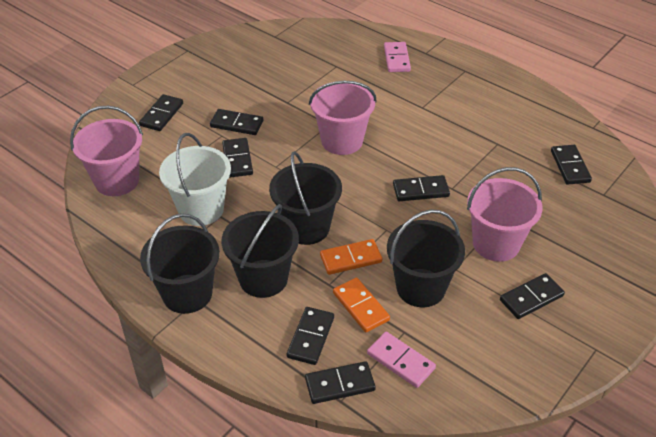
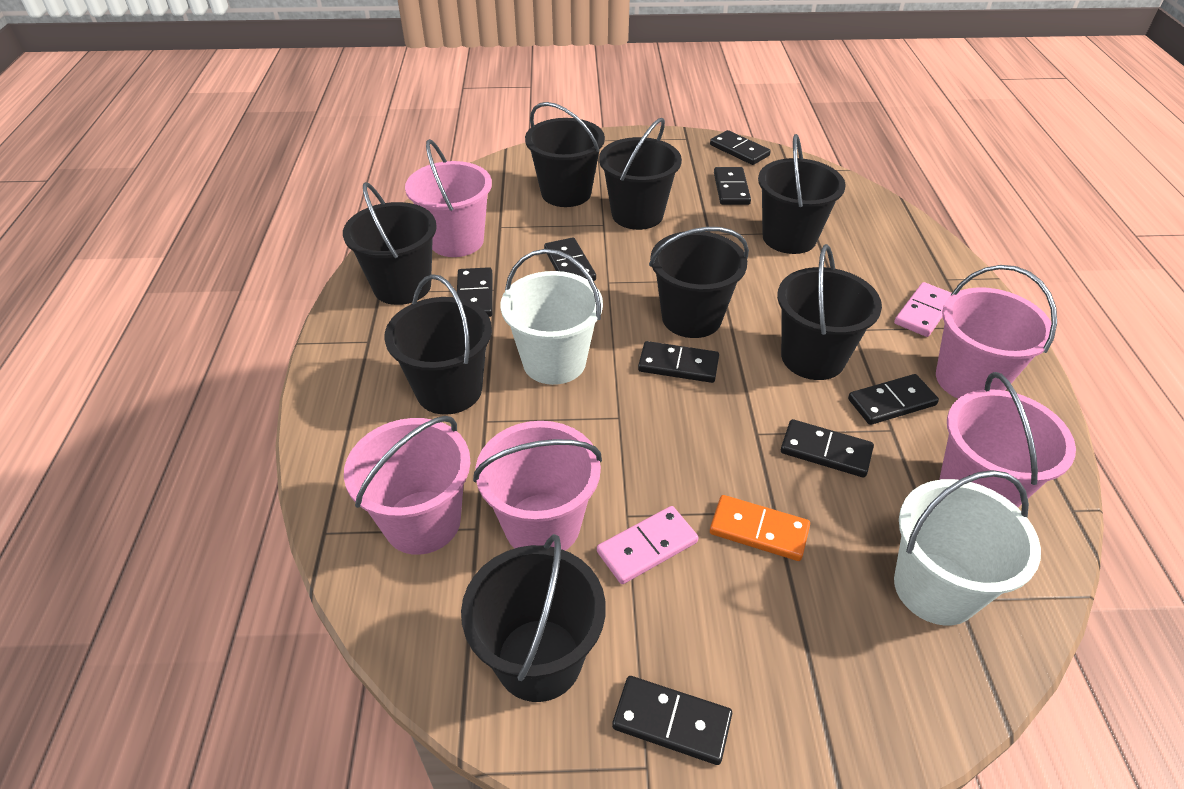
black bucket: 4 -> 8
orange domino: 2 -> 1
pink bucket: 3 -> 5
white bucket: 1 -> 2

